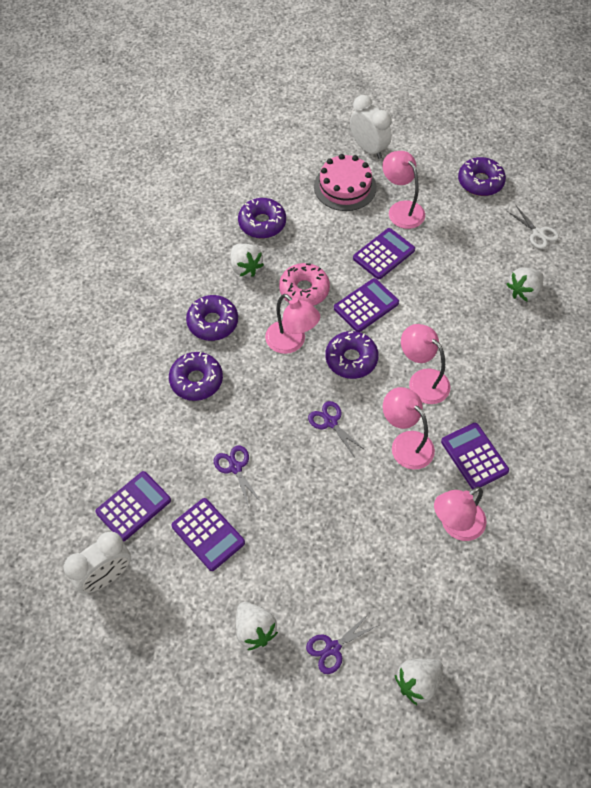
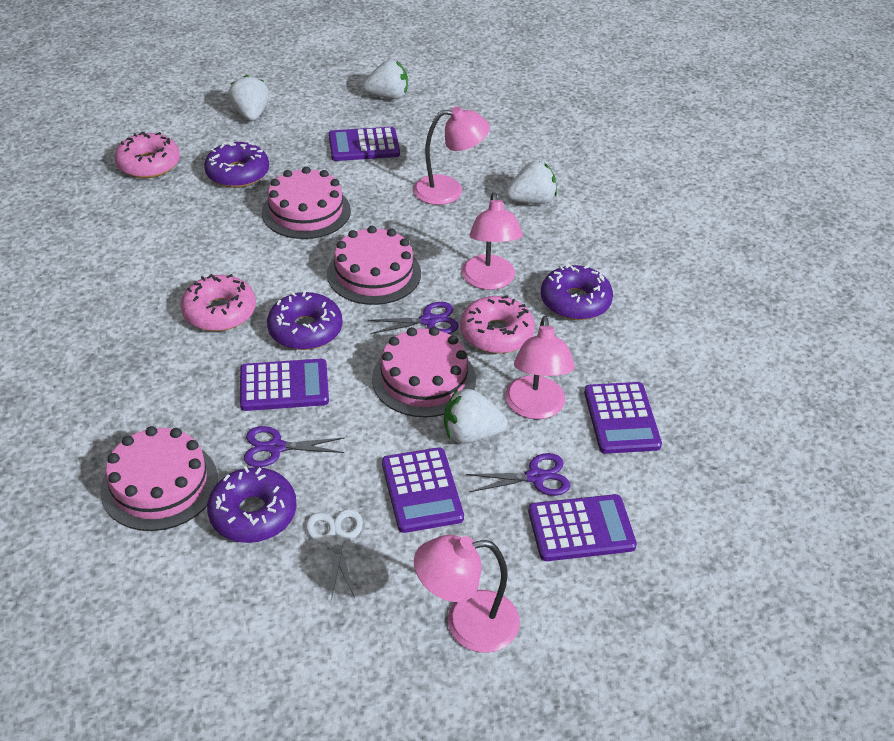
pink cake: 1 -> 4
pink donut: 1 -> 3
pink lamp: 5 -> 4
purple donut: 5 -> 4
white clock: 2 -> 0

